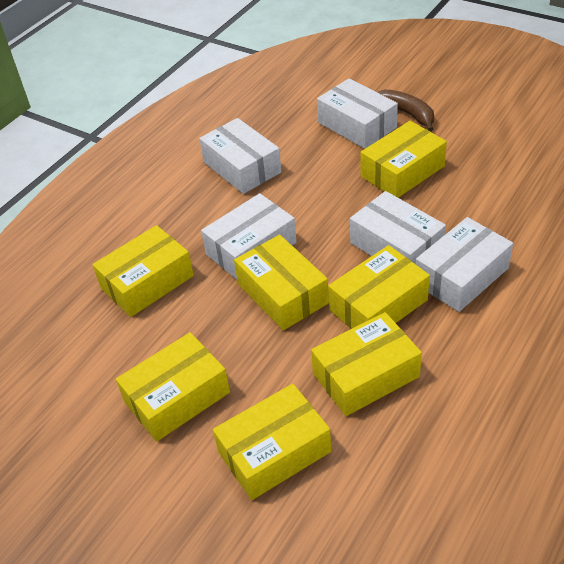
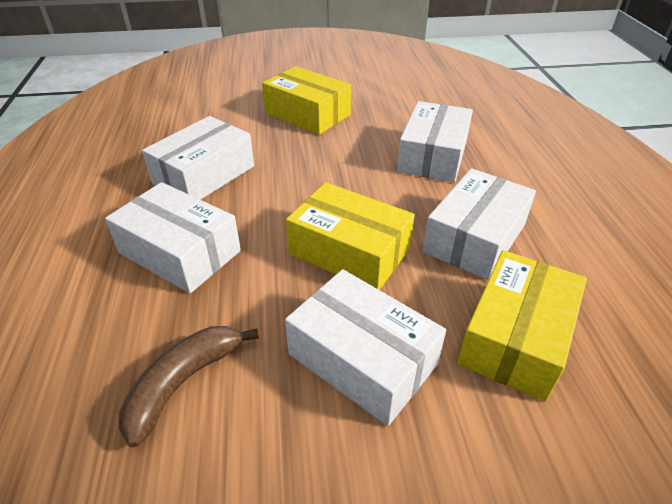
yellow box: 7 -> 3

